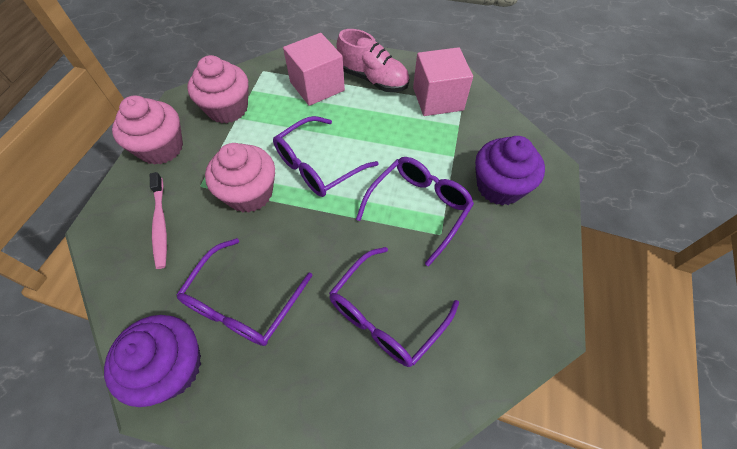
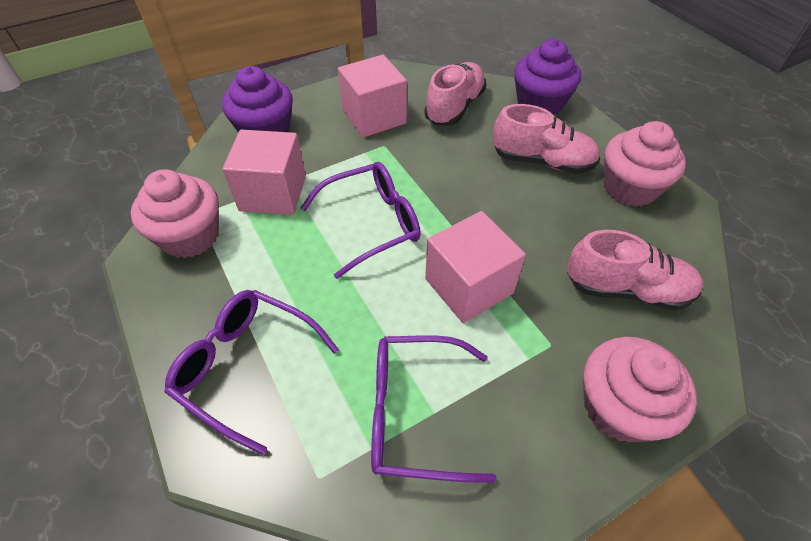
pink cube: 2 -> 3
pink shoe: 1 -> 3
pink toothbrush: 1 -> 0
purple glasses: 4 -> 3

